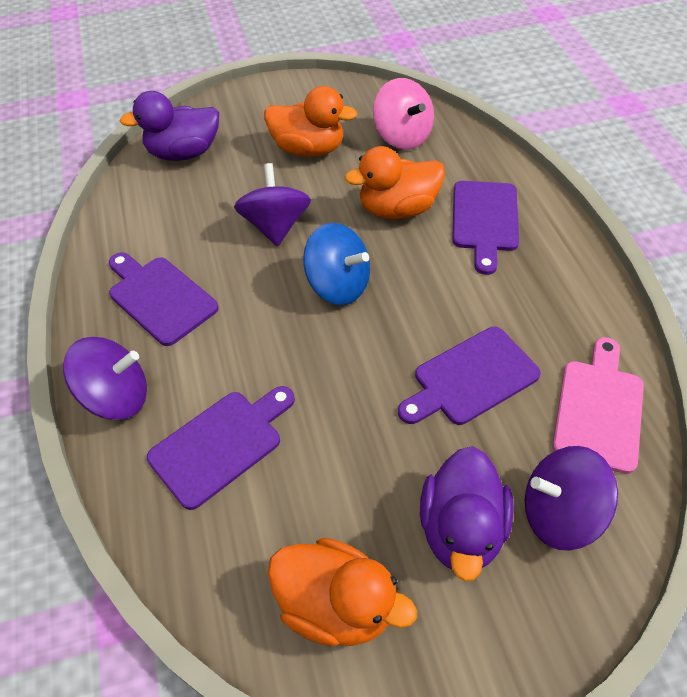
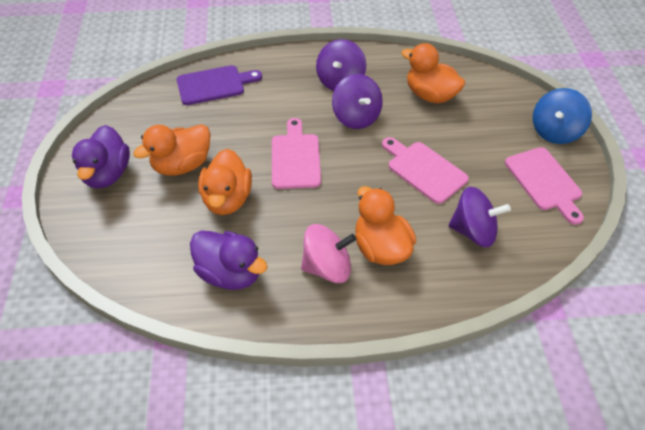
orange duck: 3 -> 4
pink cutting board: 1 -> 3
purple cutting board: 4 -> 1

